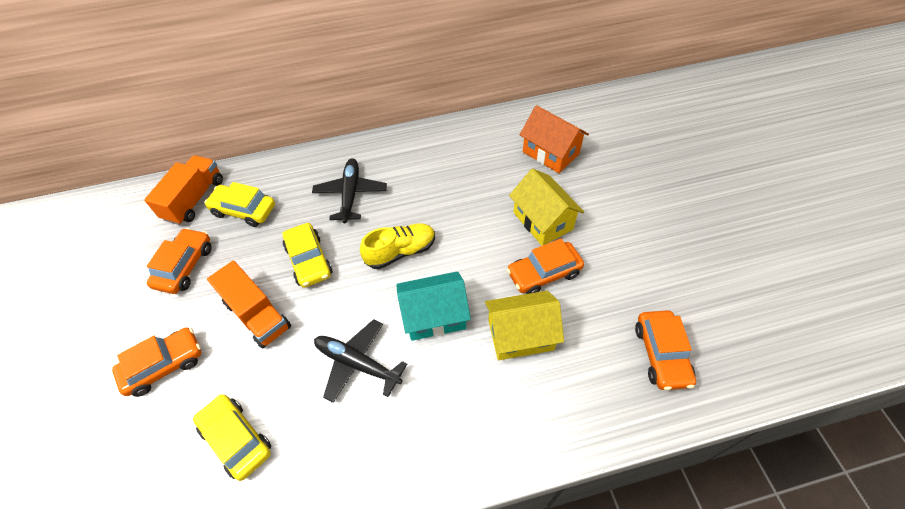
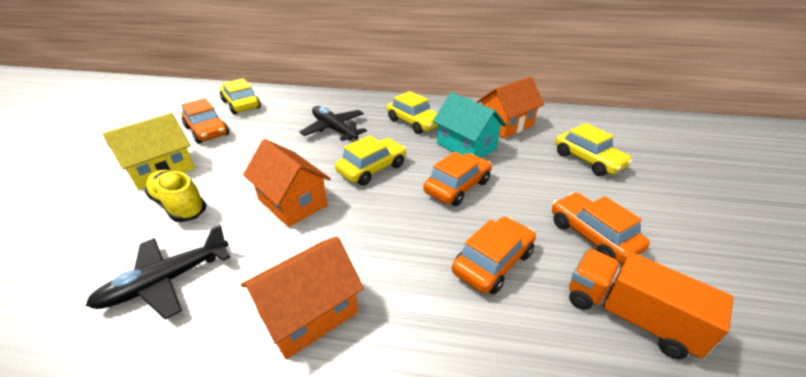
orange house: 1 -> 3
orange truck: 2 -> 1
yellow car: 3 -> 4
yellow house: 2 -> 1

